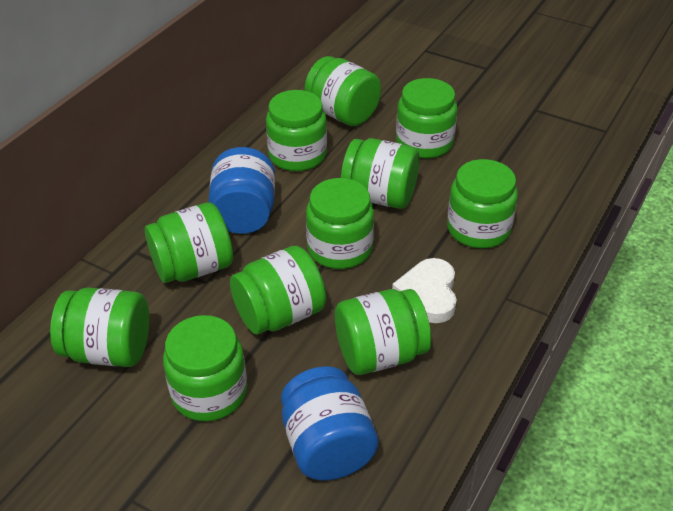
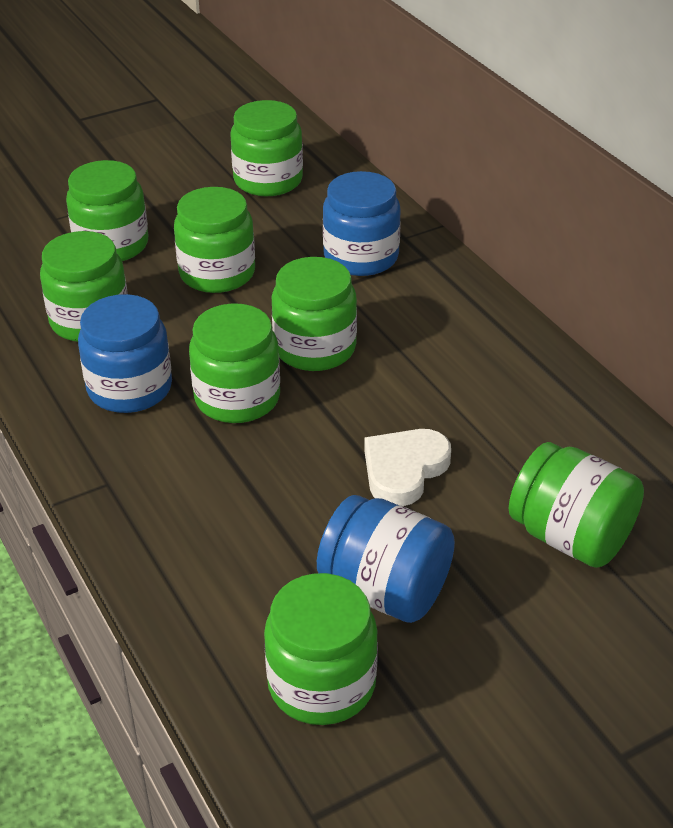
blue jar: 2 -> 3
green jar: 11 -> 8

